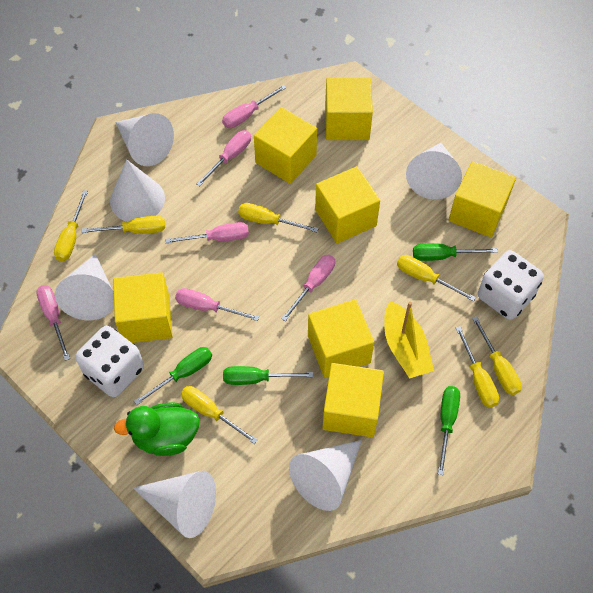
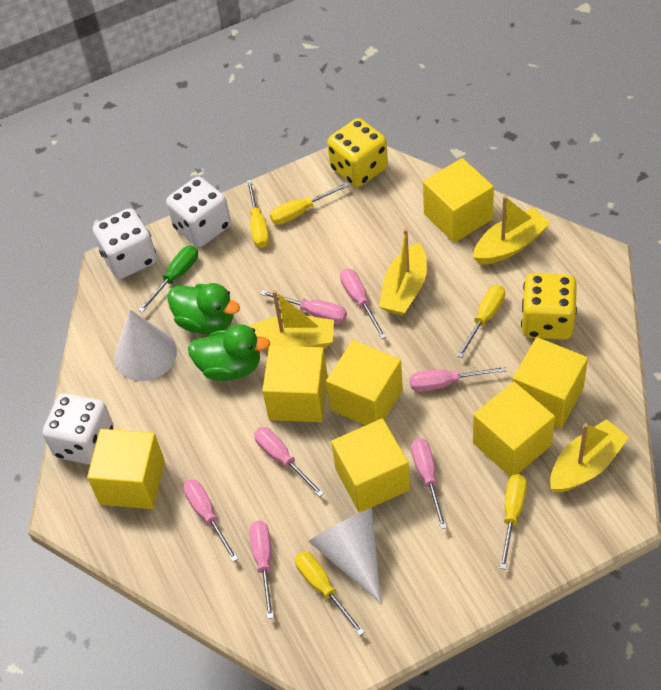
green duck: 1 -> 2
green screwdriver: 4 -> 1
pink screwdriver: 6 -> 7
white cone: 6 -> 2
white dice: 2 -> 3
yellow boat: 1 -> 4
yellow dice: 0 -> 2
yellow screwdriver: 7 -> 5

